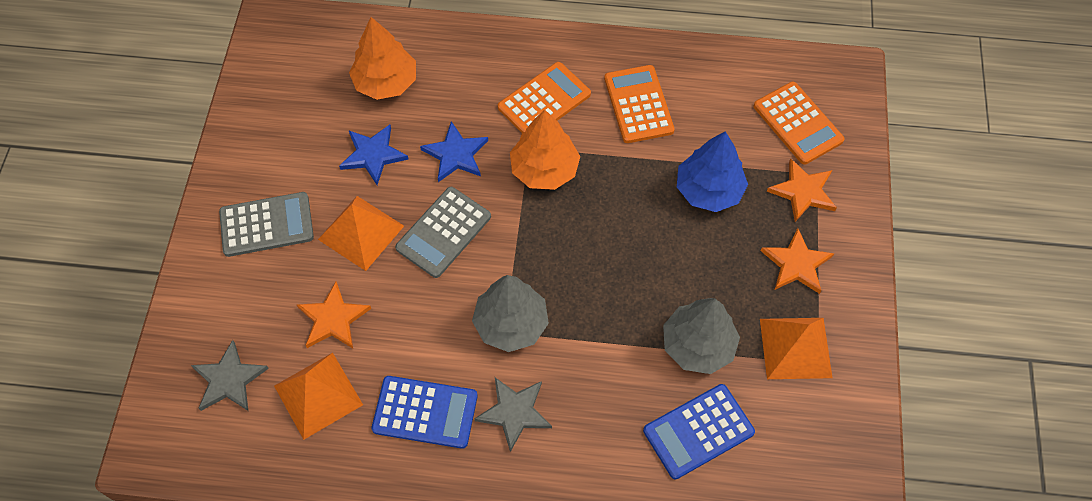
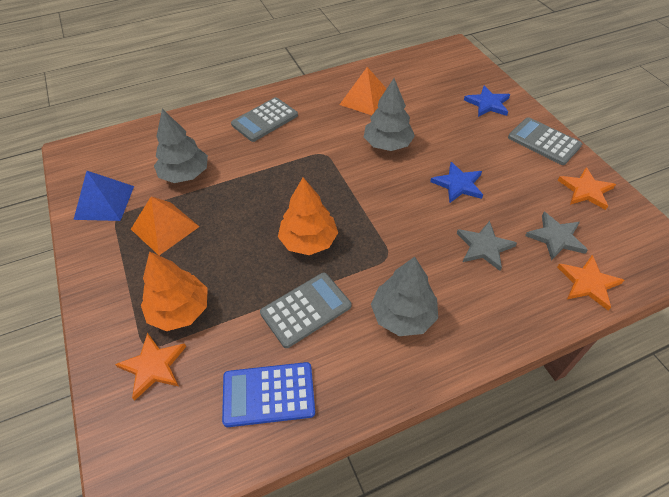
blue calculator: 2 -> 1
blue pyramid: 0 -> 1
blue tree: 1 -> 0
grey calculator: 2 -> 3
grey tree: 2 -> 3
orange calculator: 3 -> 0
orange pyramid: 3 -> 2

